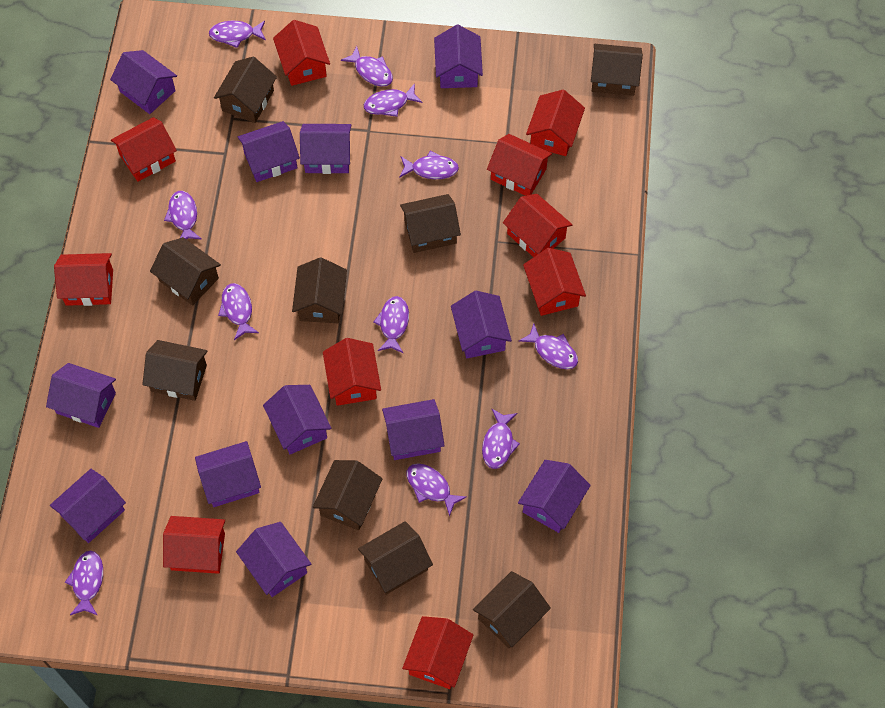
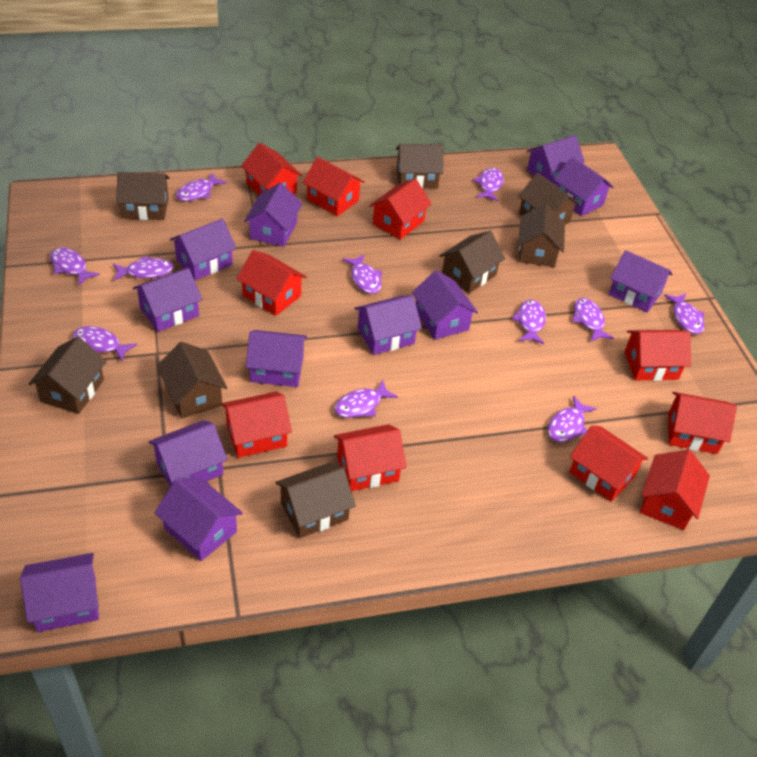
brown house: 9 -> 8

